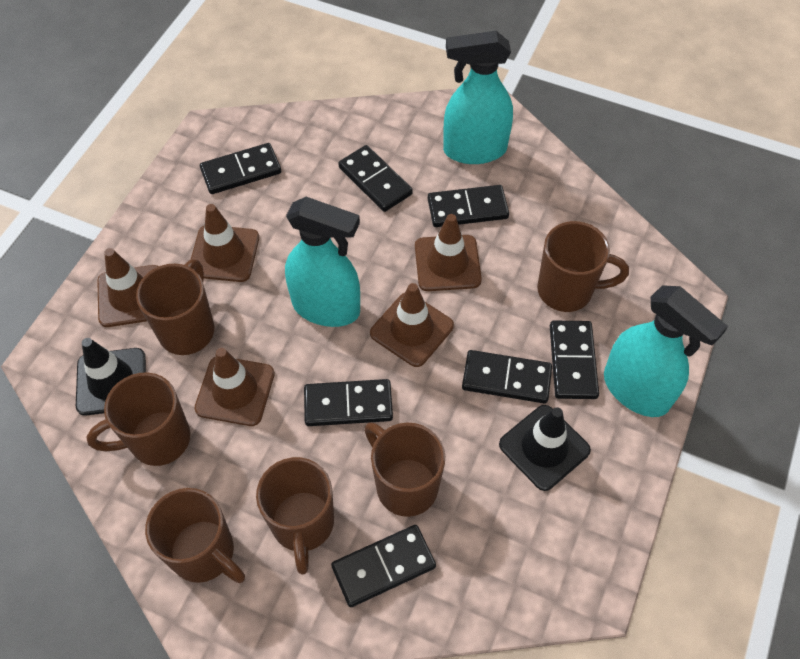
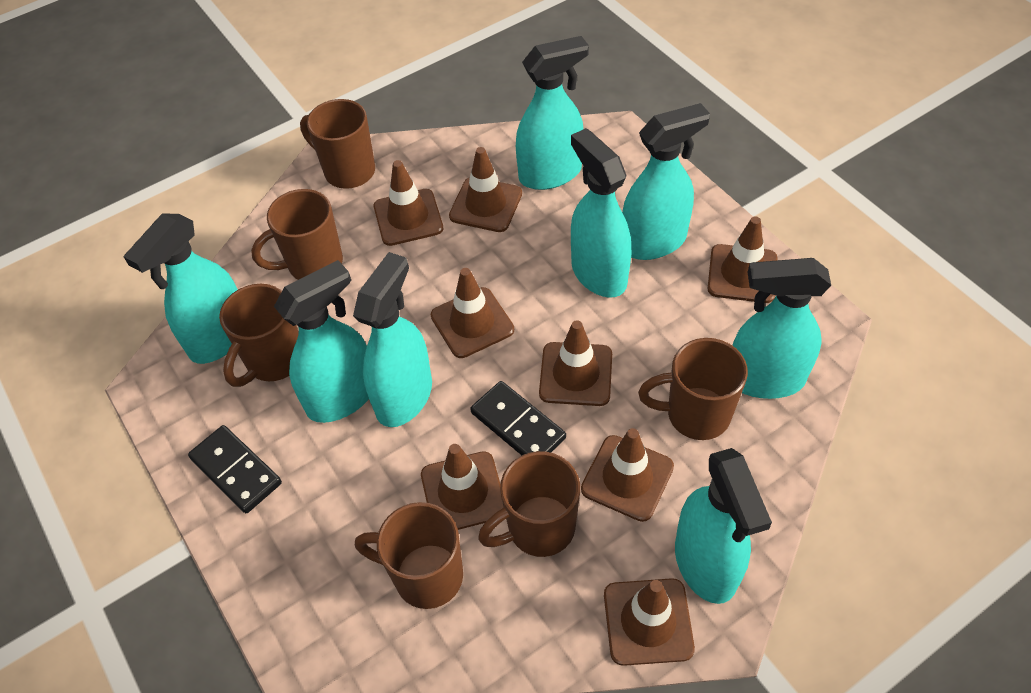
black domino: 7 -> 2
black traffic cone: 2 -> 0
brown traffic cone: 5 -> 8
turquoise spray bottle: 3 -> 8

